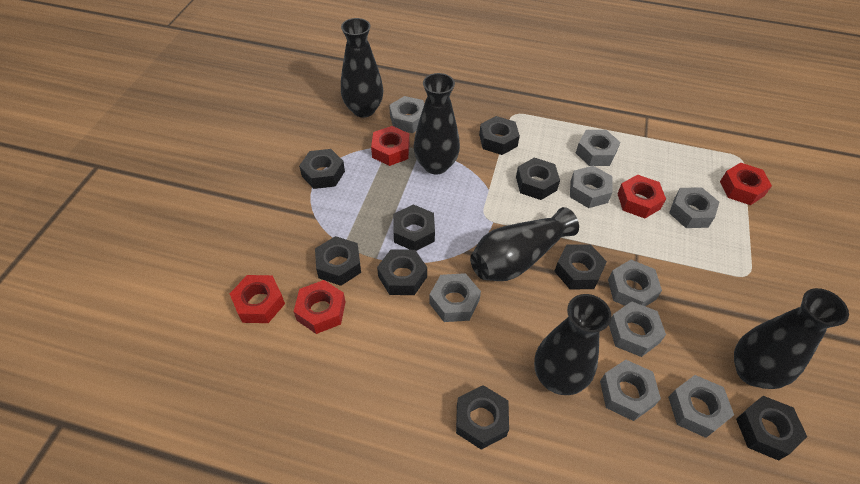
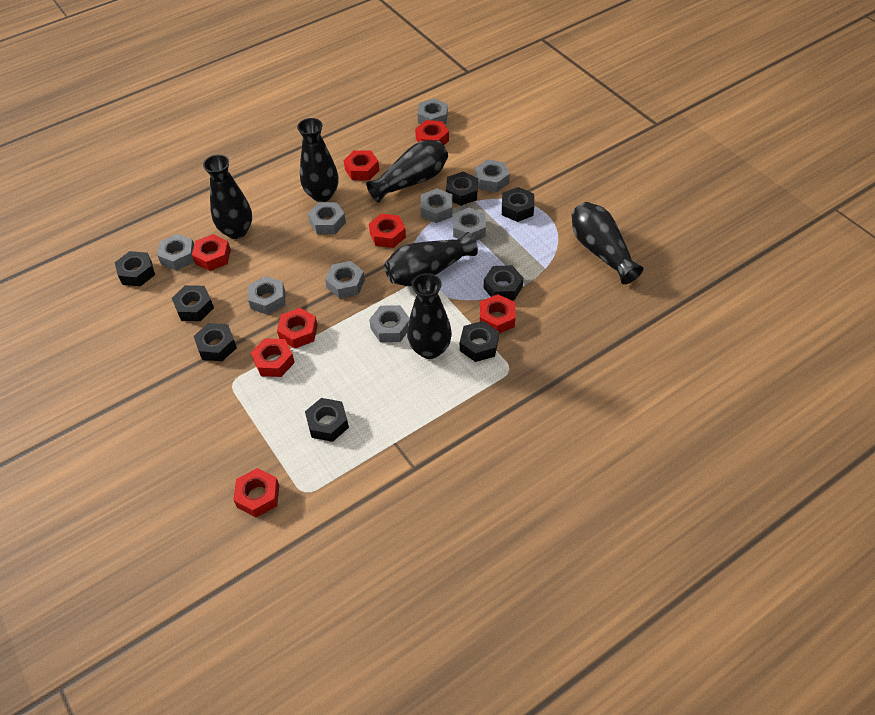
black nut: 9 -> 8
black vase: 5 -> 6
red nut: 5 -> 8

